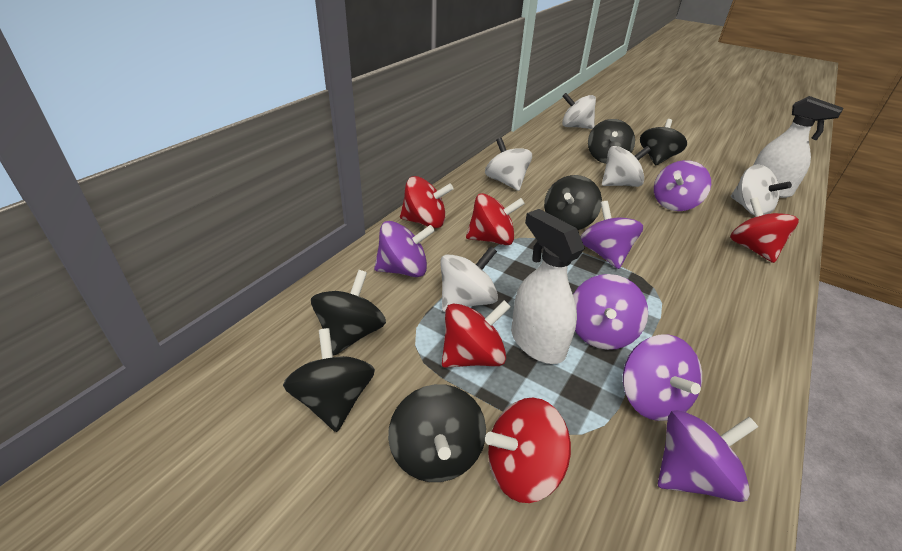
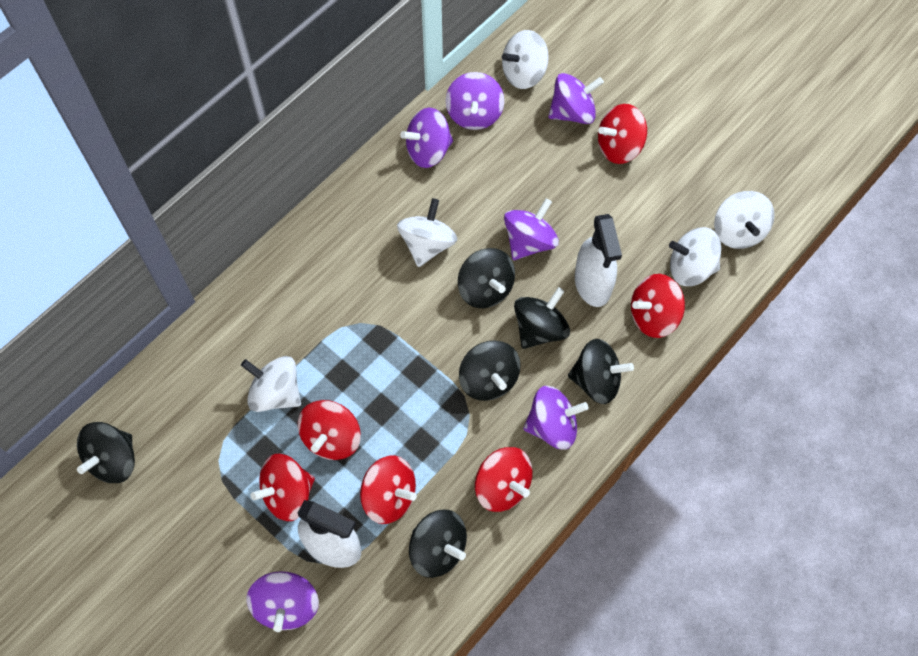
red spinning top: 5 -> 6

